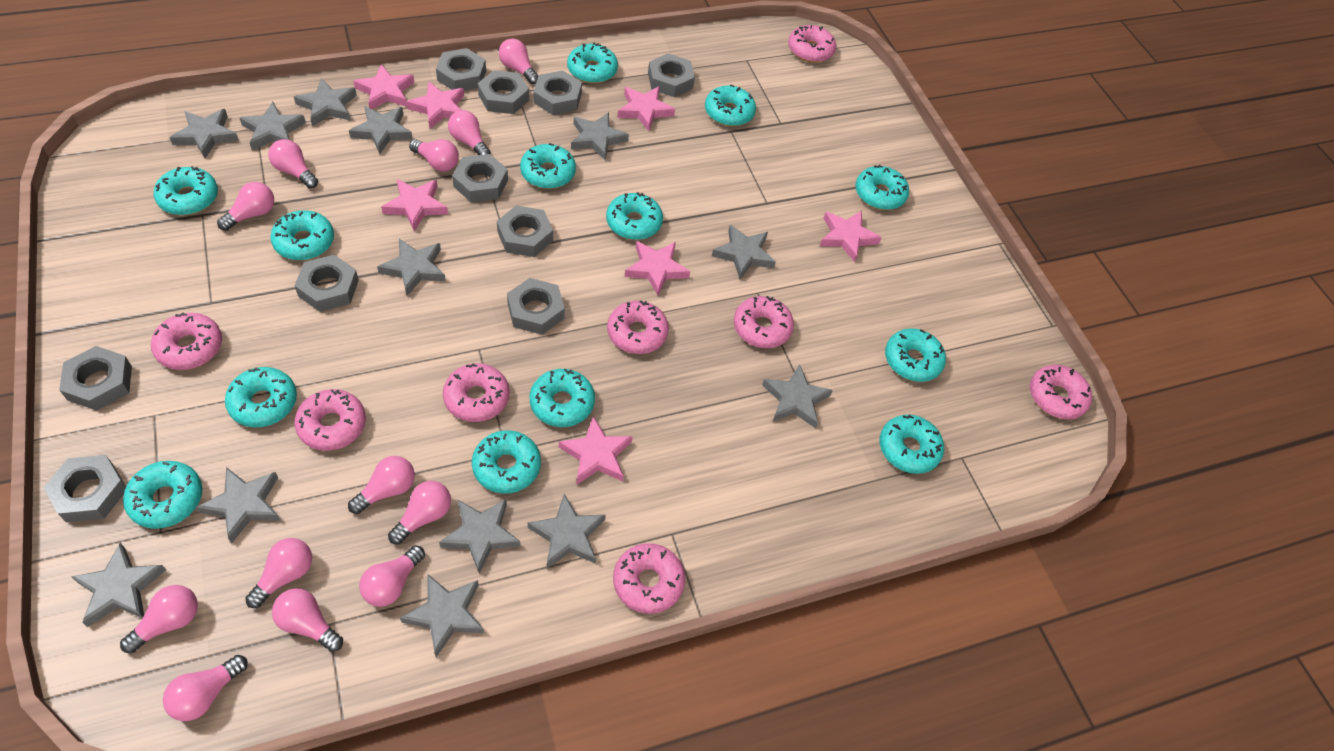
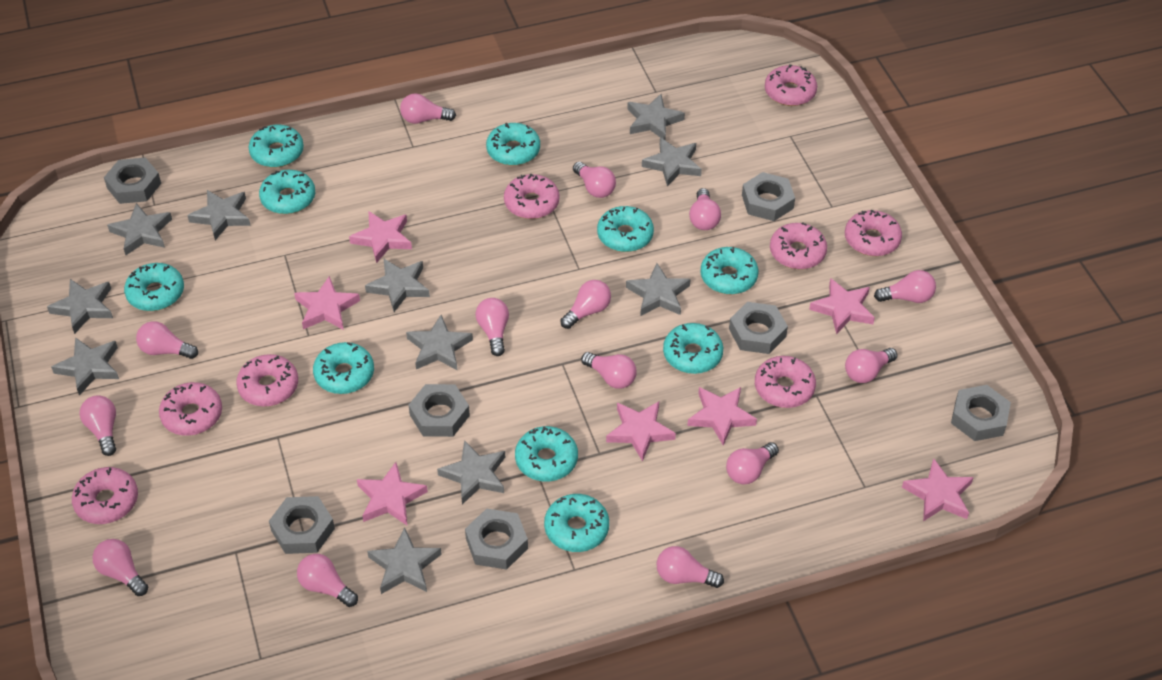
grey nut: 10 -> 7
grey star: 13 -> 11
pink light bulb: 12 -> 14
turquoise donut: 13 -> 10

